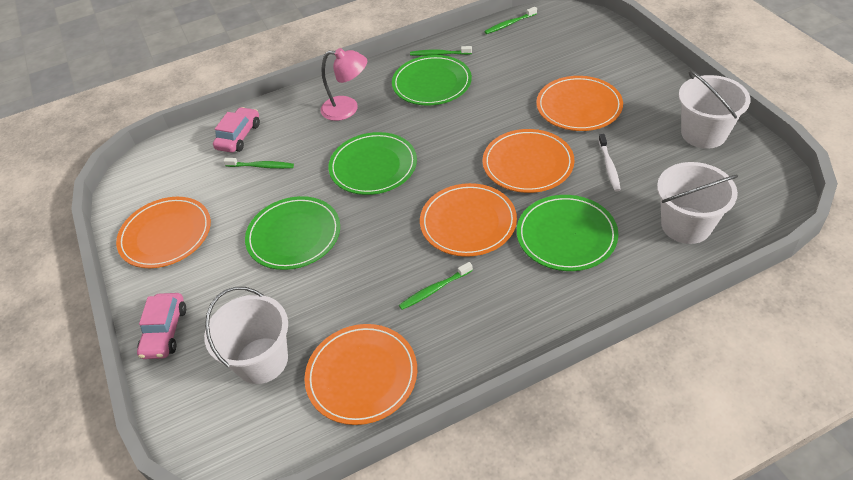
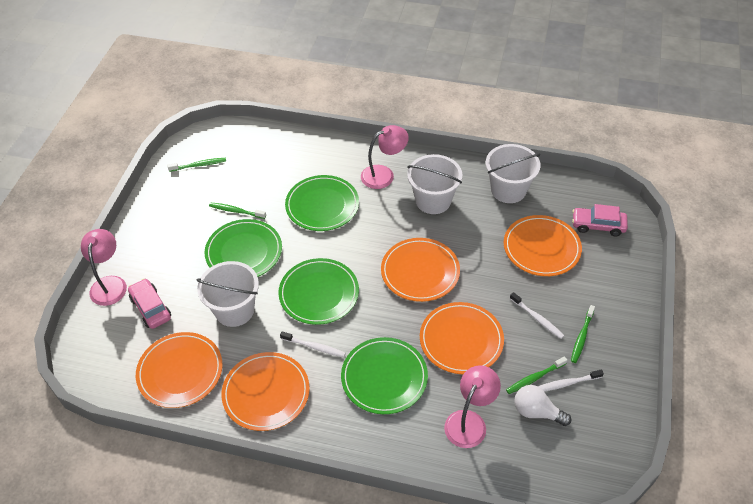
pink lamp: 1 -> 3
white light bulb: 0 -> 1
white toothbrush: 1 -> 3

